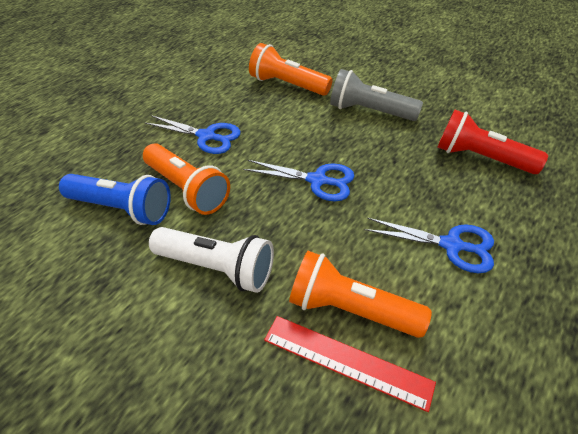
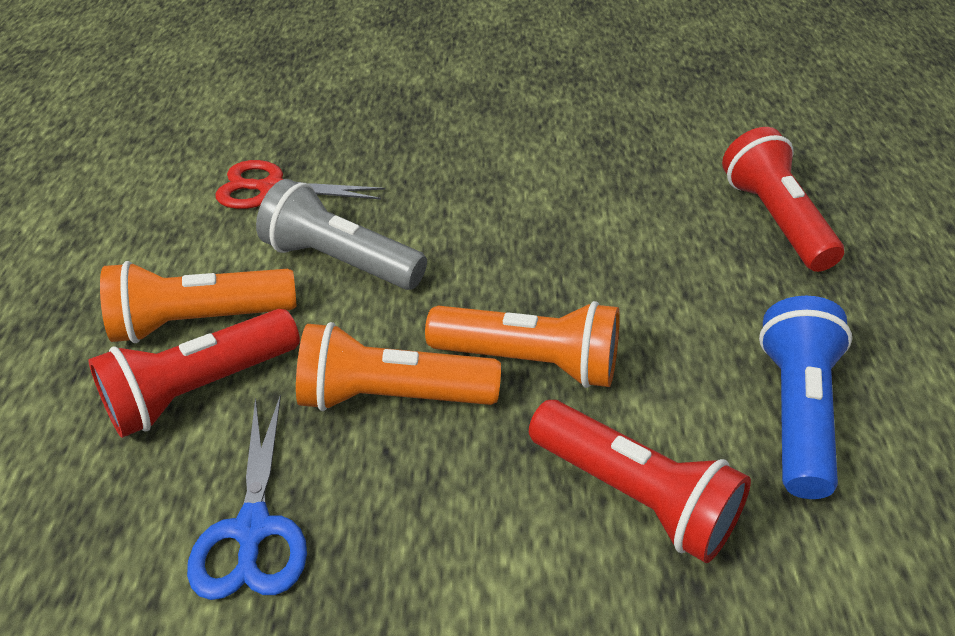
blue scissors: 3 -> 1
red flashlight: 1 -> 3
red ruler: 1 -> 0
red scissors: 0 -> 1
white flashlight: 1 -> 0

